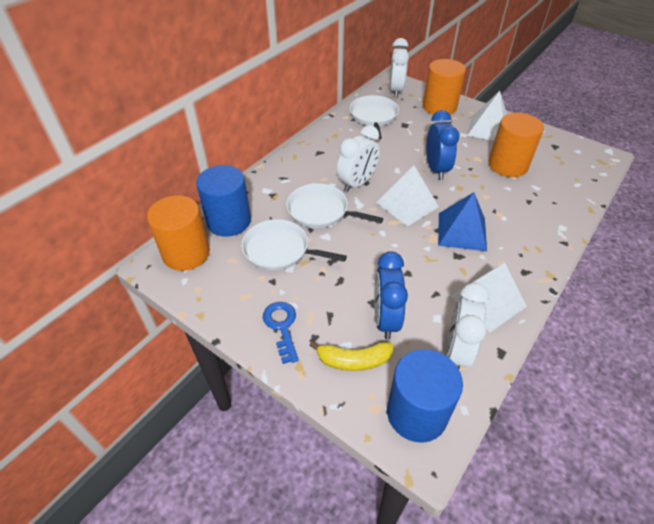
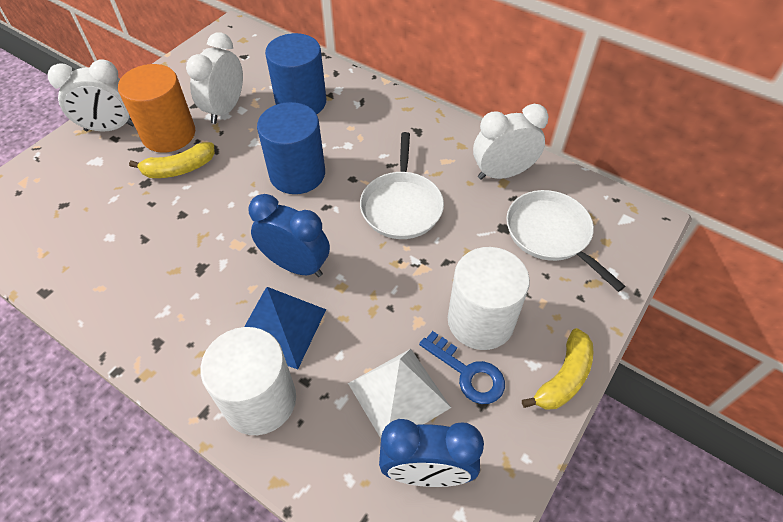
orange cylinder: 3 -> 1
white cylinder: 0 -> 2
white pan: 3 -> 2
white pyramid: 3 -> 1
yellow banana: 1 -> 2

